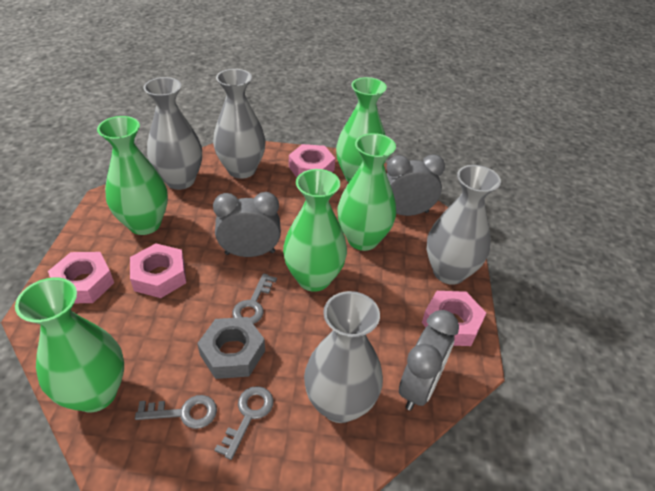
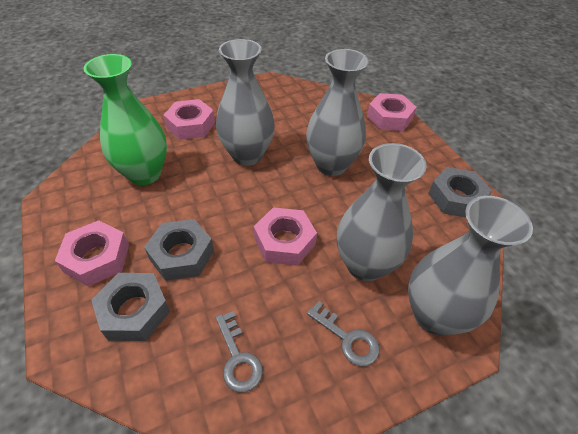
green vase: 5 -> 1
grey clock: 3 -> 0
grey key: 3 -> 2
grey nut: 1 -> 3

